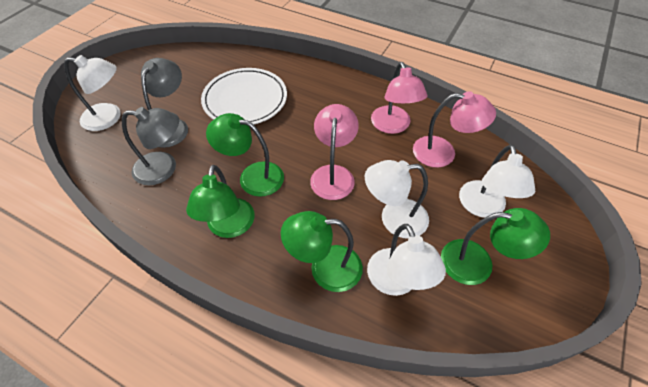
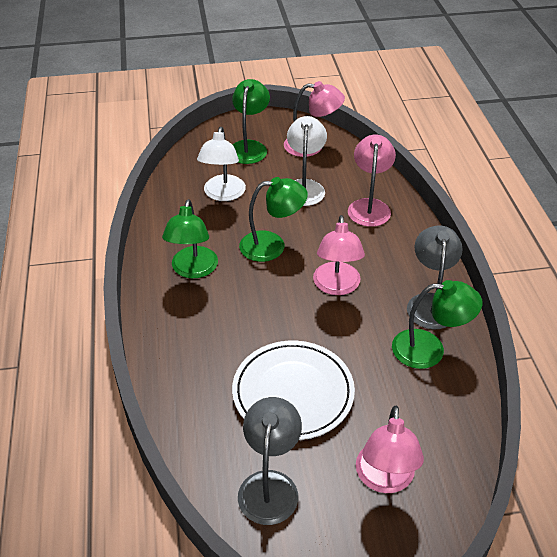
pink lamp: 3 -> 4
white lamp: 4 -> 2

